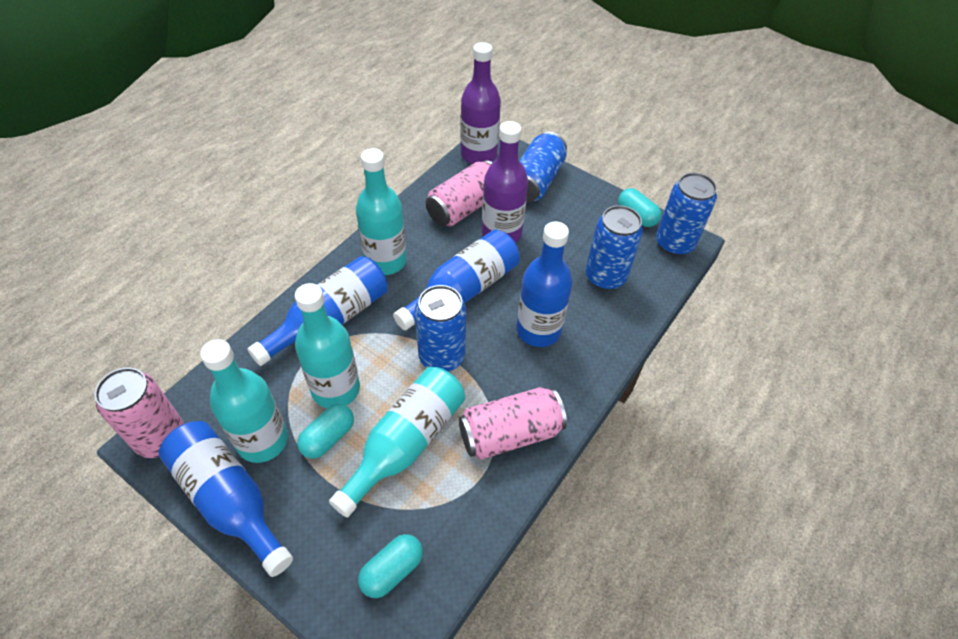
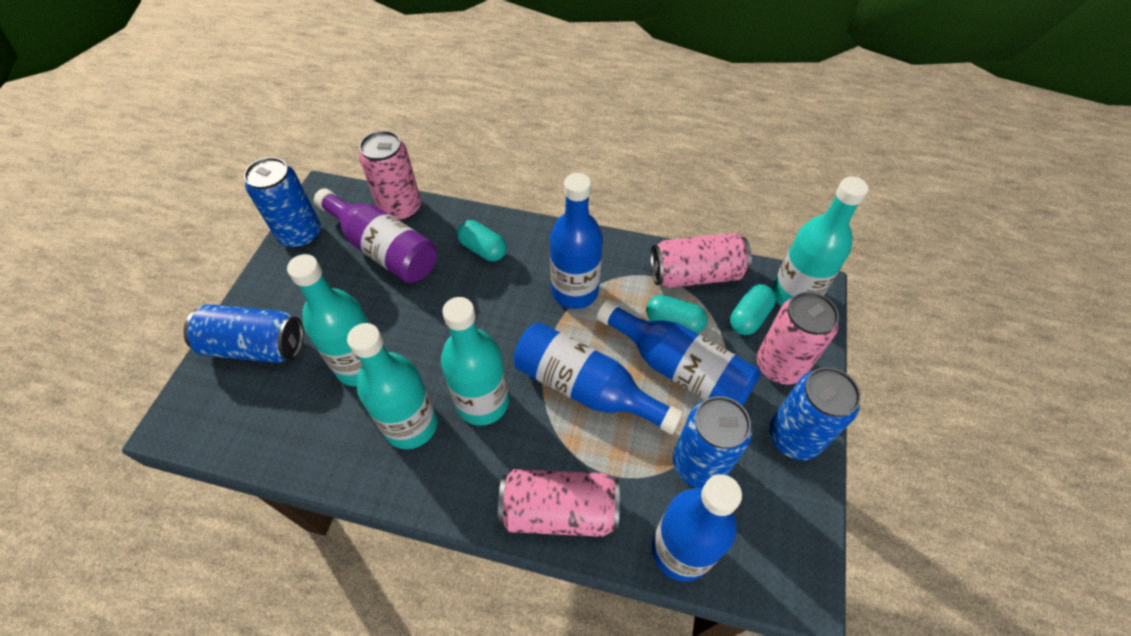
pink can: 3 -> 4
purple bottle: 2 -> 1

